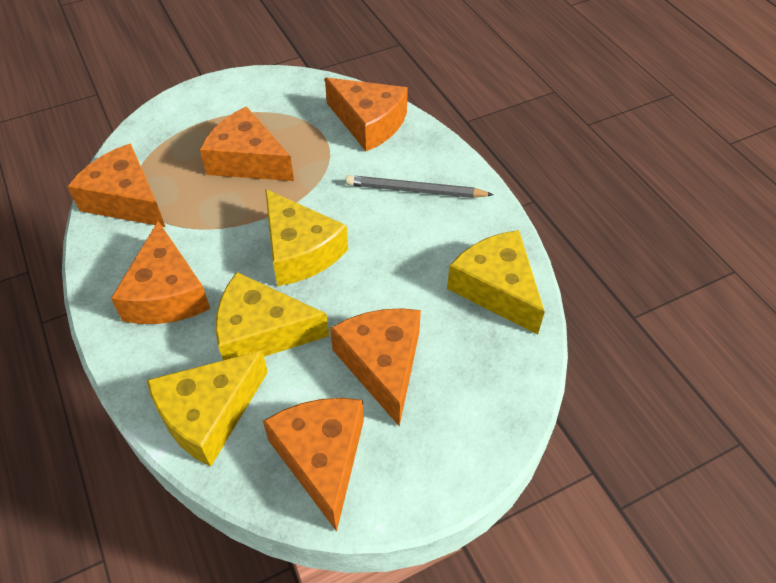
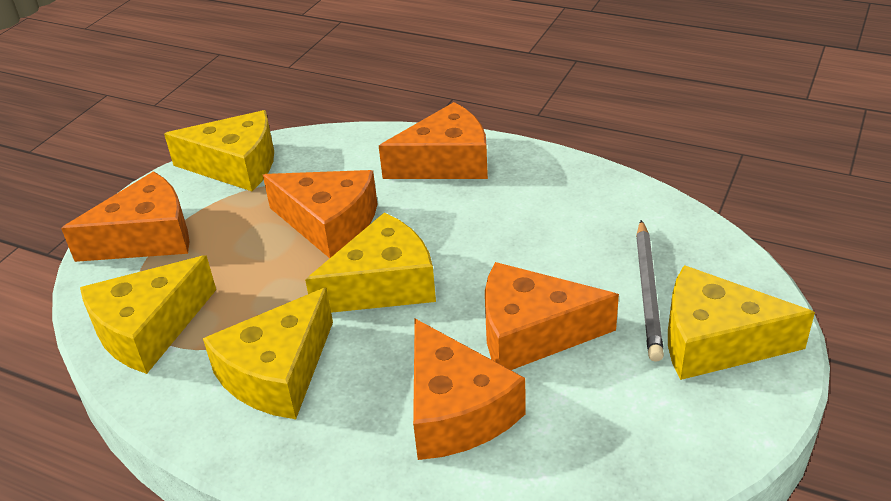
orange cheese: 6 -> 5
yellow cheese: 4 -> 5

